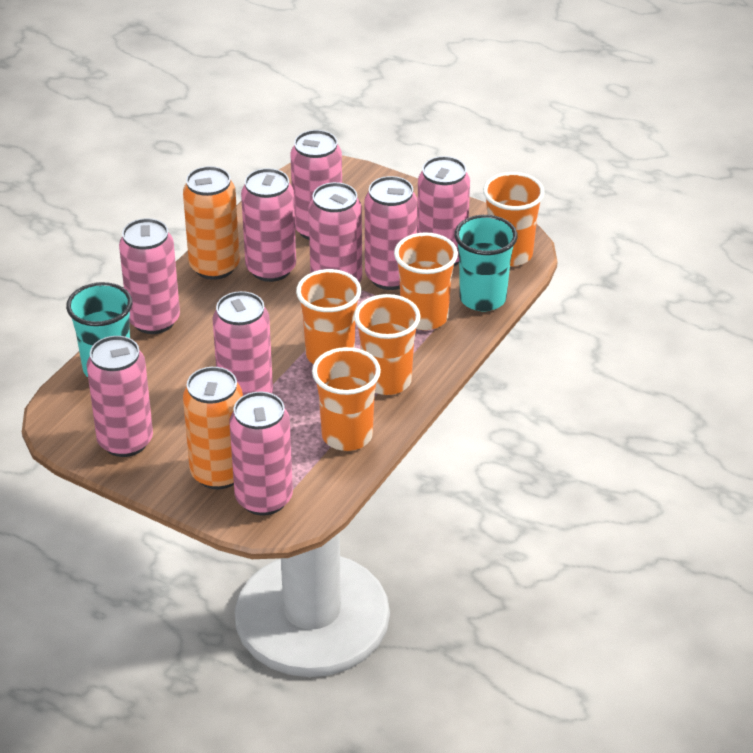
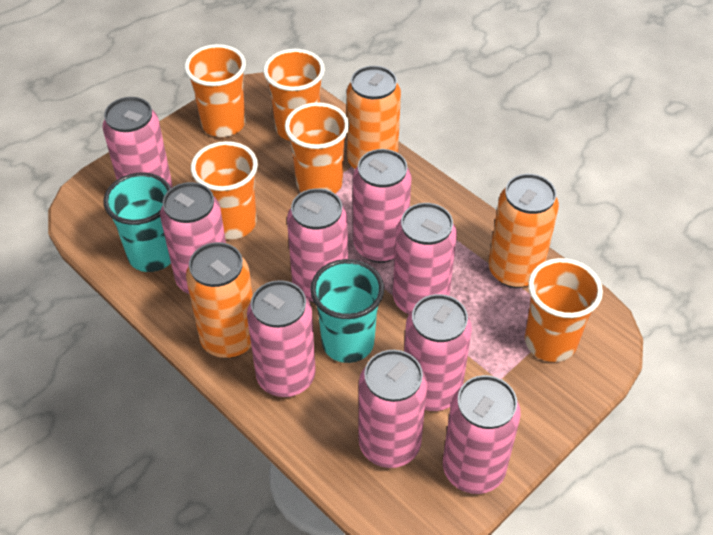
orange can: 2 -> 3

